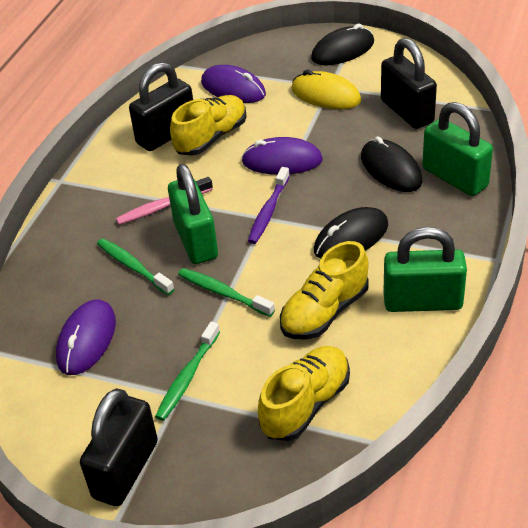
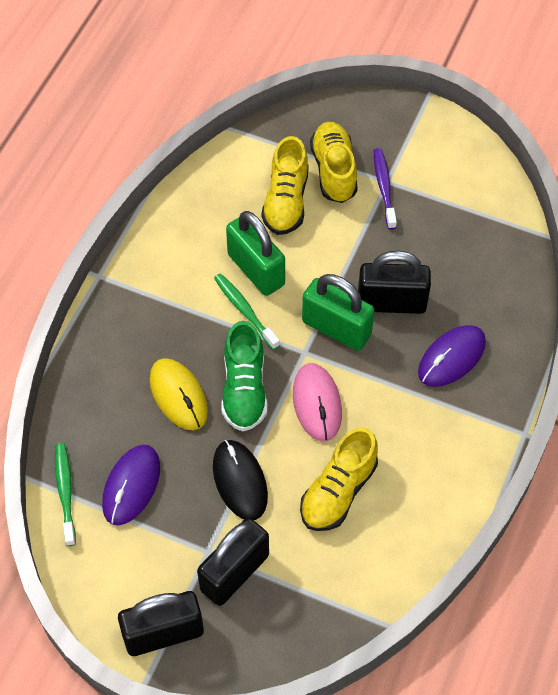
black mouse: 3 -> 1
green padlock: 3 -> 2
green shoe: 0 -> 1
green toothbrush: 3 -> 2
pink mouse: 0 -> 1
pink toothbrush: 1 -> 0
purple mouse: 3 -> 2

